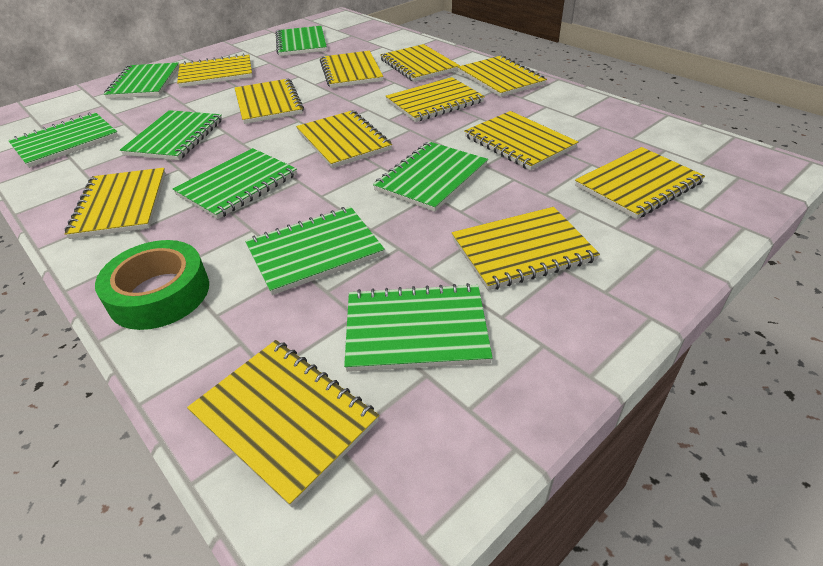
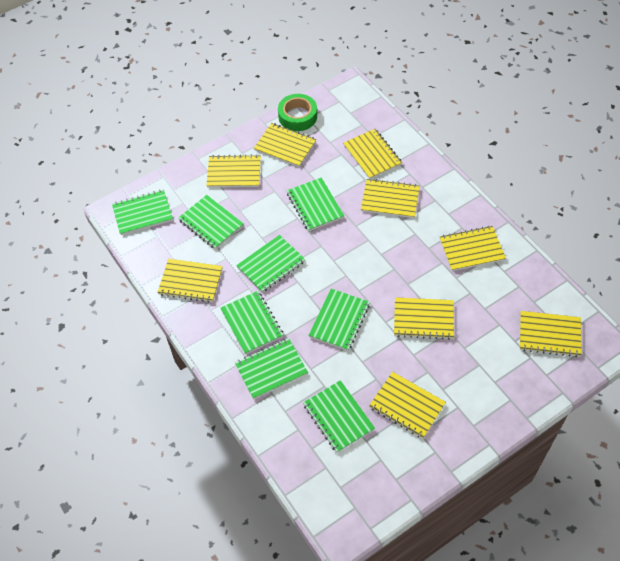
yellow notebook: 12 -> 9

